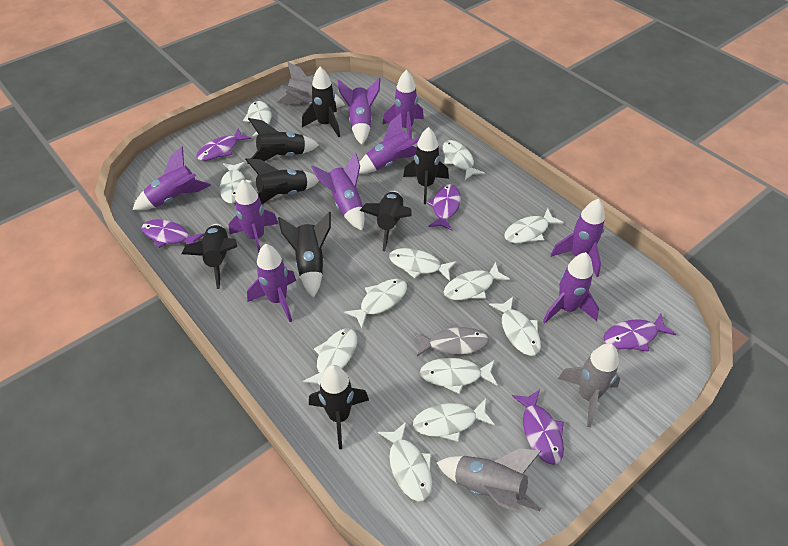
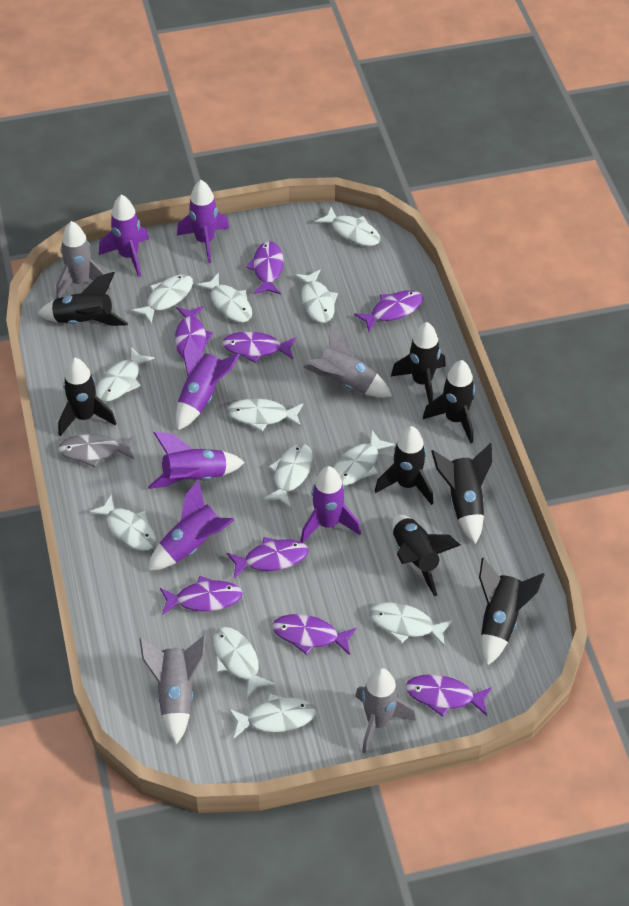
grey rocket: 3 -> 4
purple fish: 5 -> 8
purple rocket: 9 -> 6

